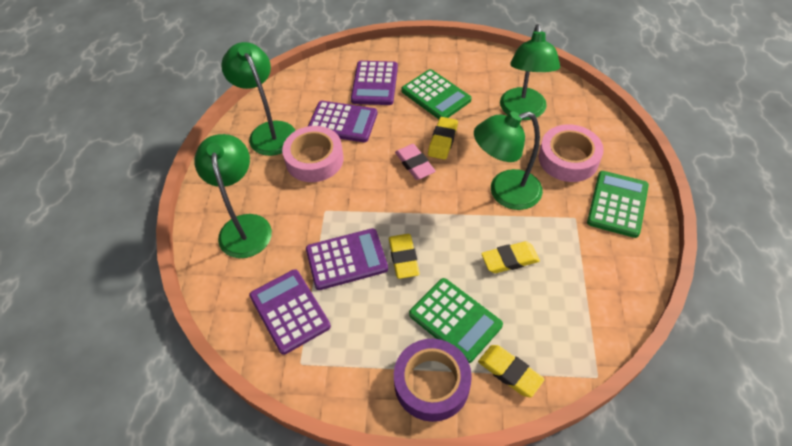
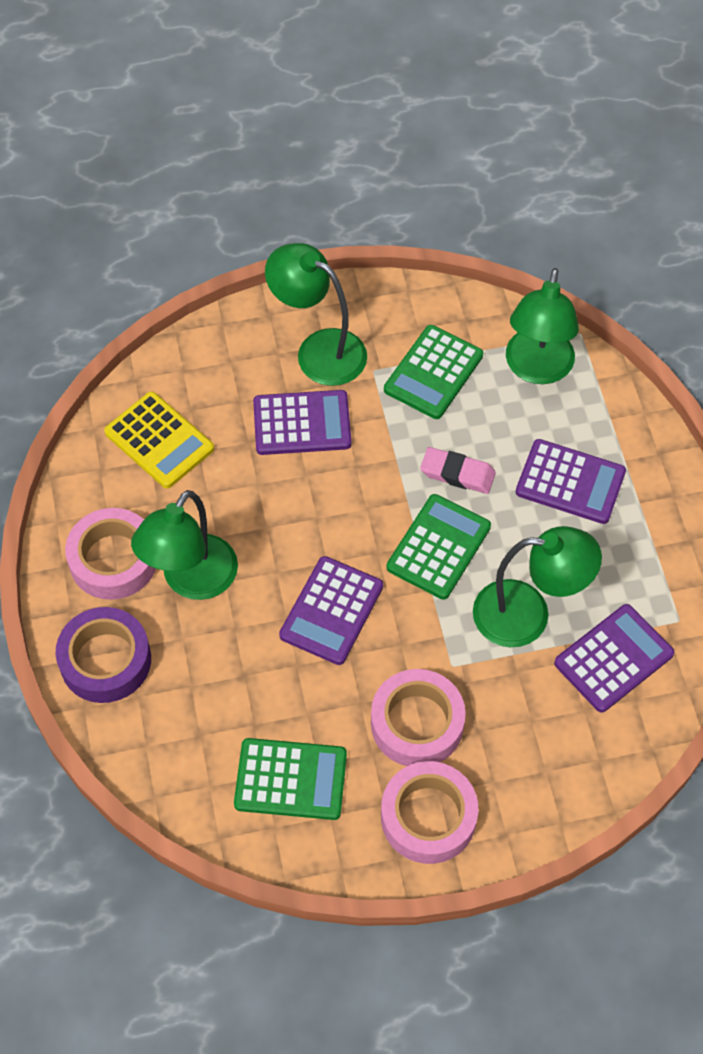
pink tape: 2 -> 3
yellow calculator: 0 -> 1
yellow eraser: 4 -> 0

